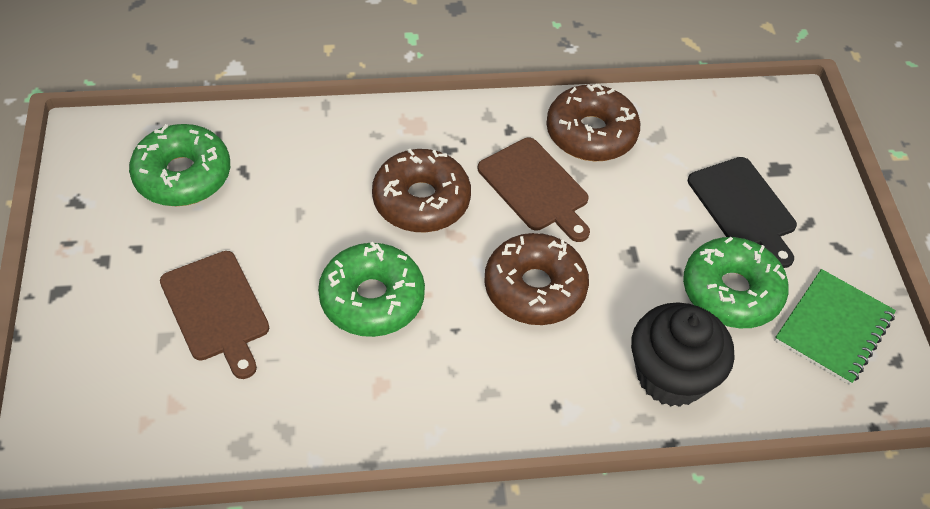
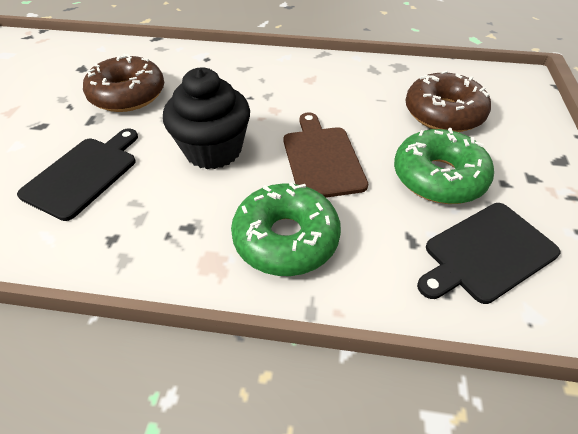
black cutting board: 1 -> 2
brown cutting board: 2 -> 1
brown donut: 3 -> 2
green donut: 3 -> 2
green notebook: 1 -> 0

